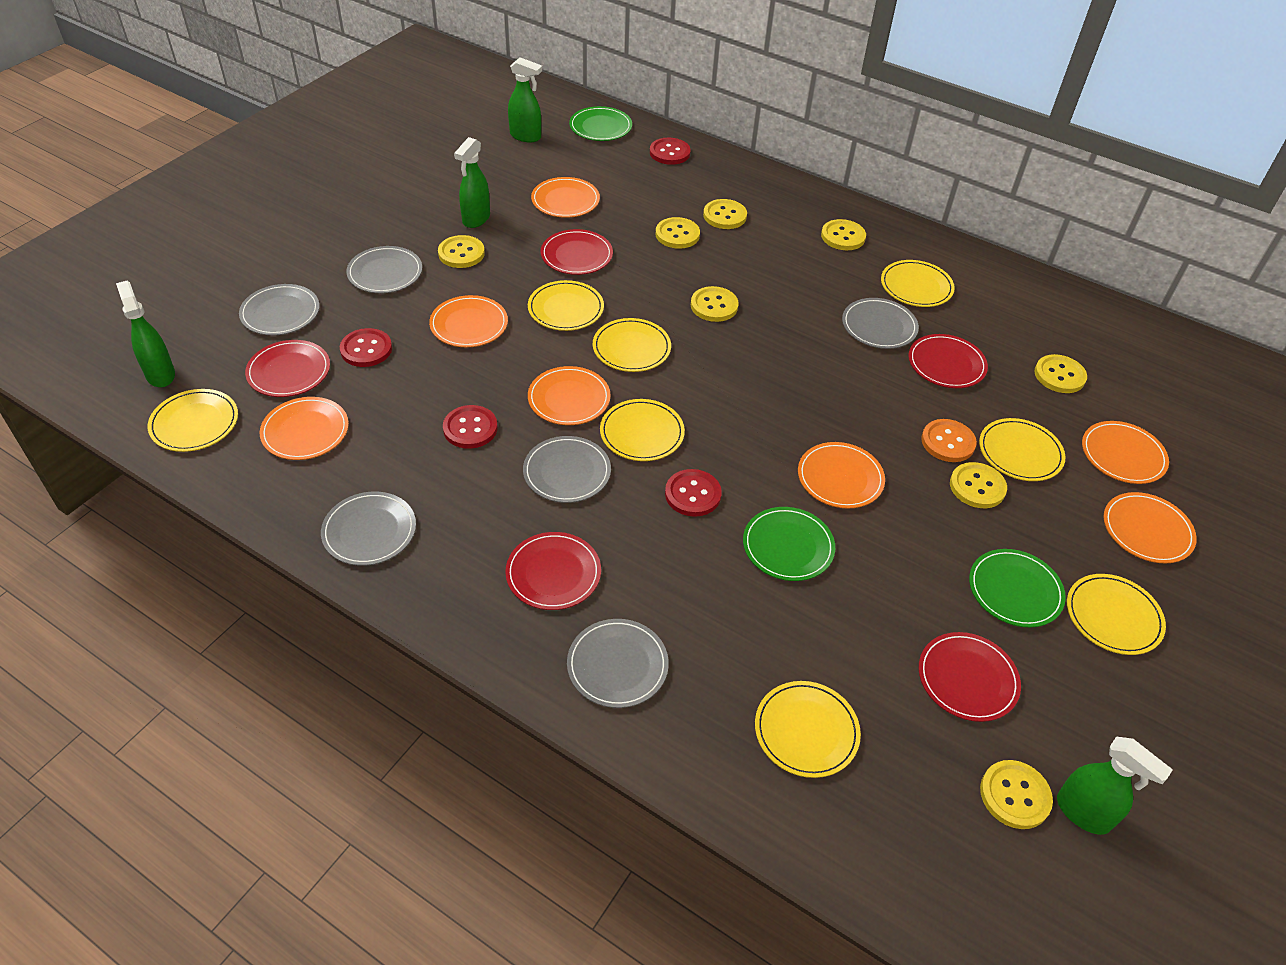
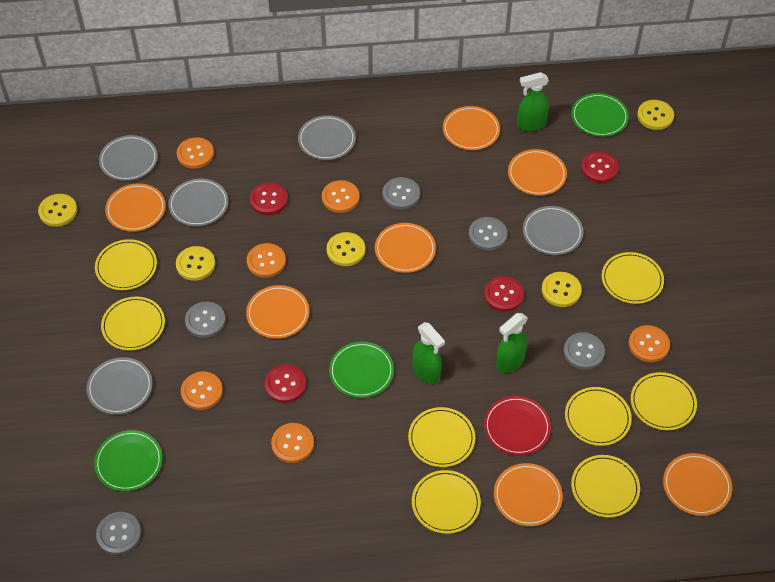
green spray bottle: 4 -> 3
grey button: 0 -> 5
grey plate: 6 -> 5
orange button: 1 -> 6
red plate: 5 -> 1
yellow button: 8 -> 5

